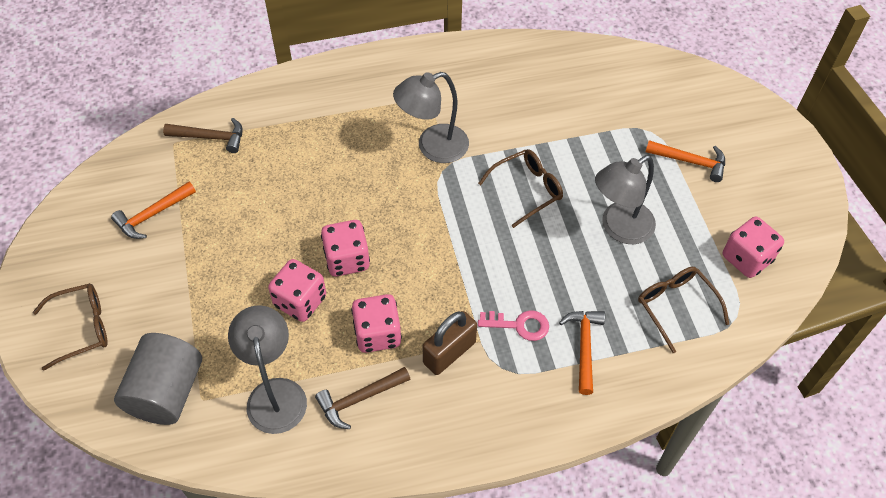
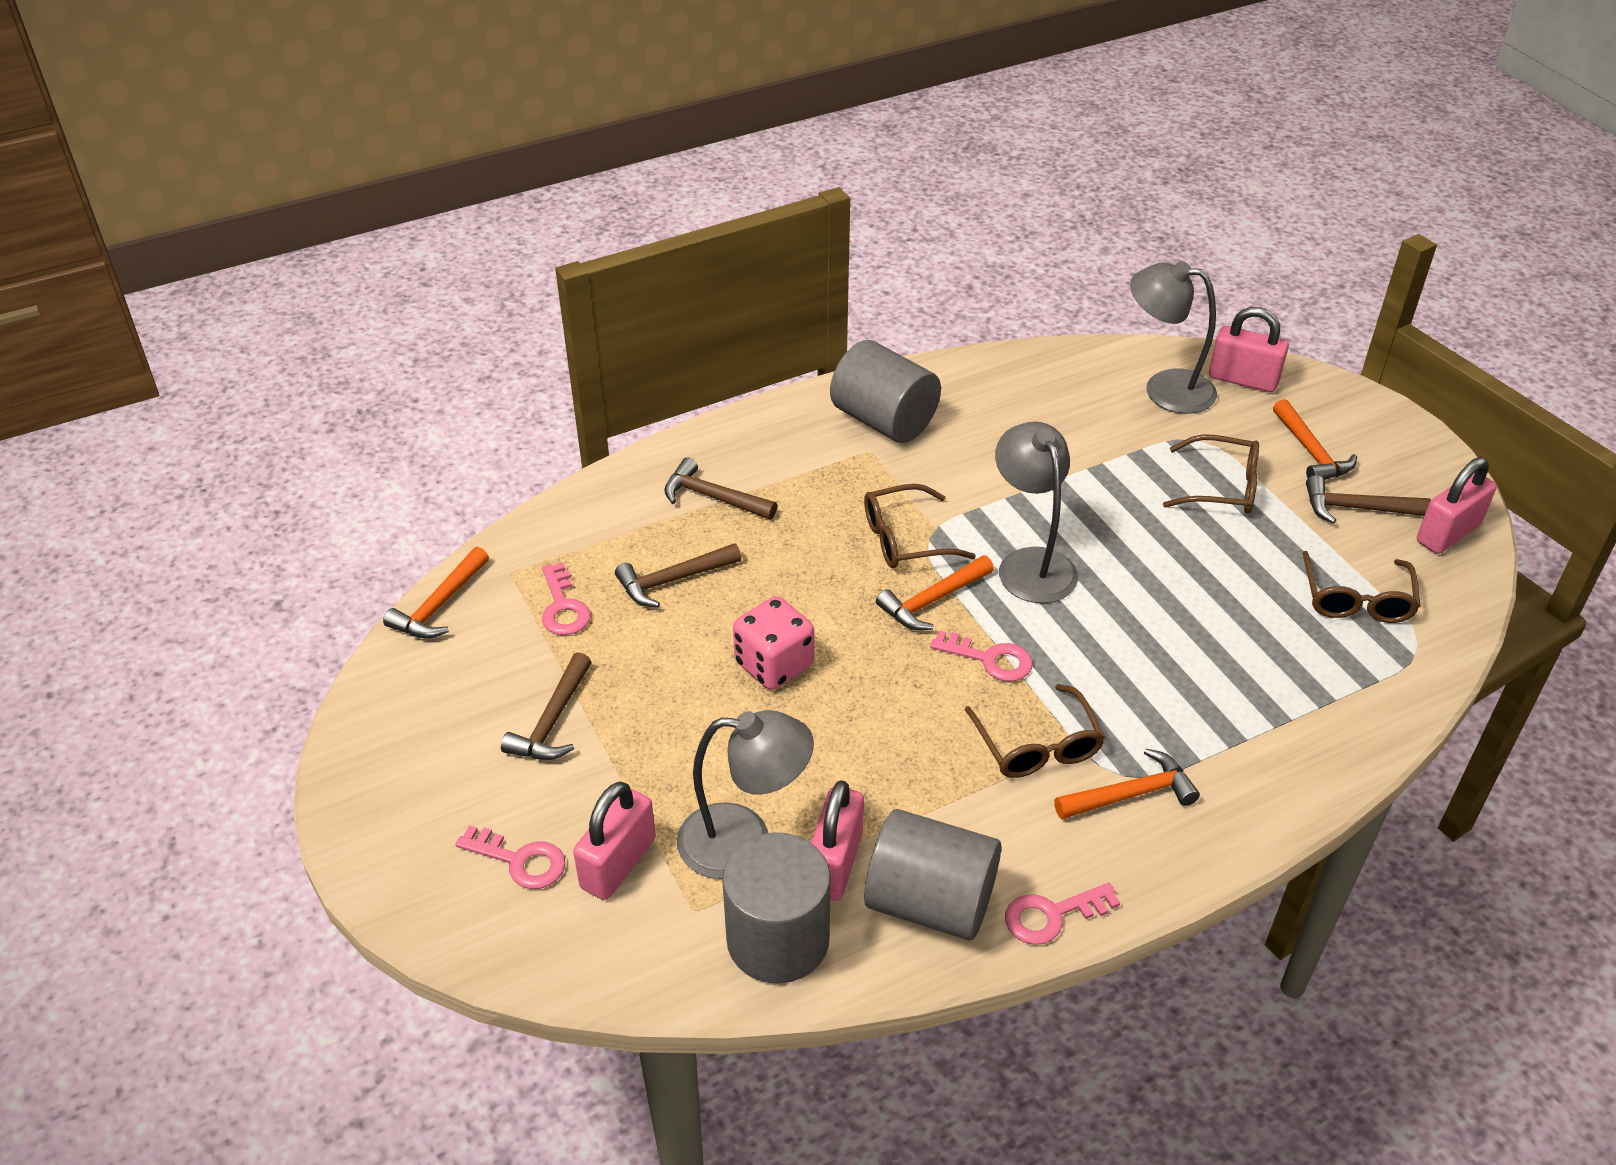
brown glasses: 3 -> 4
brown hammer: 2 -> 4
brown padlock: 1 -> 0
grey cylinder: 1 -> 3
orange hammer: 3 -> 4
pink dice: 4 -> 1
pink key: 1 -> 4
pink padlock: 0 -> 4

